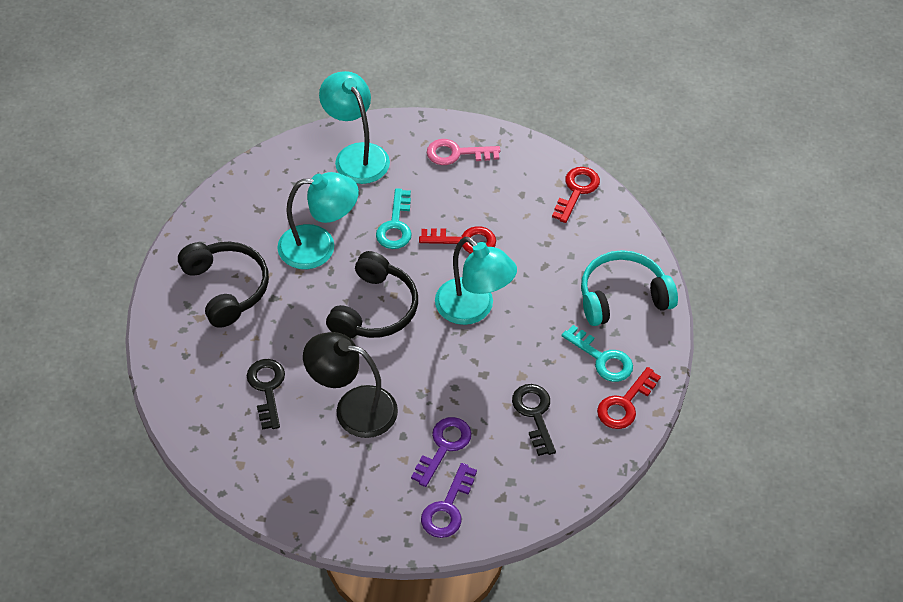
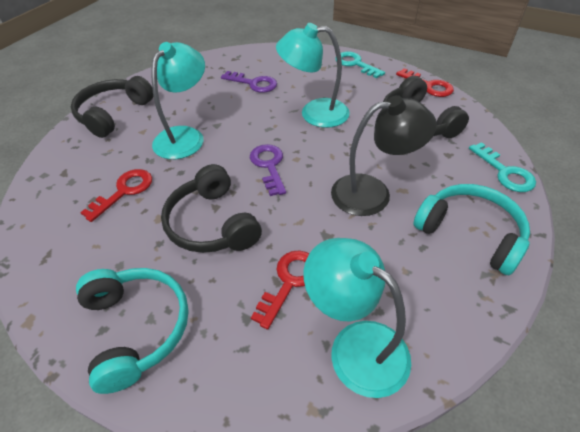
black headphones: 2 -> 3
black key: 2 -> 0
pink key: 1 -> 0
turquoise headphones: 1 -> 2

